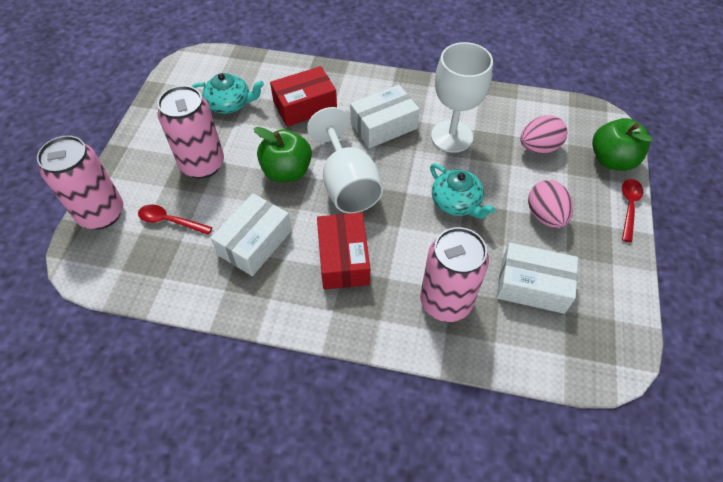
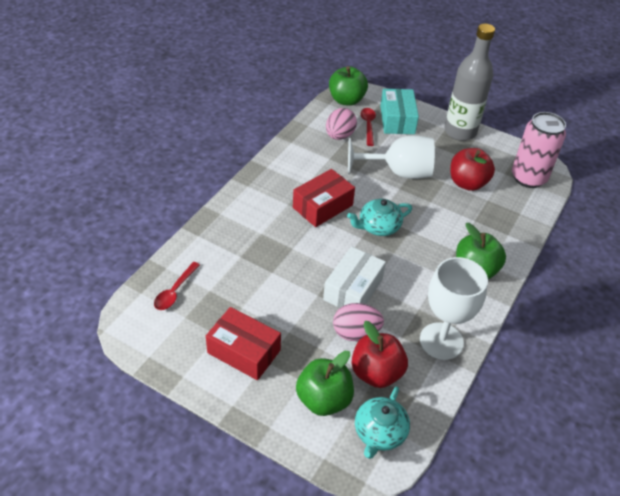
green apple: 2 -> 3
grey bottle: 0 -> 1
pink can: 3 -> 1
red apple: 0 -> 2
turquoise box: 0 -> 1
white box: 3 -> 1

